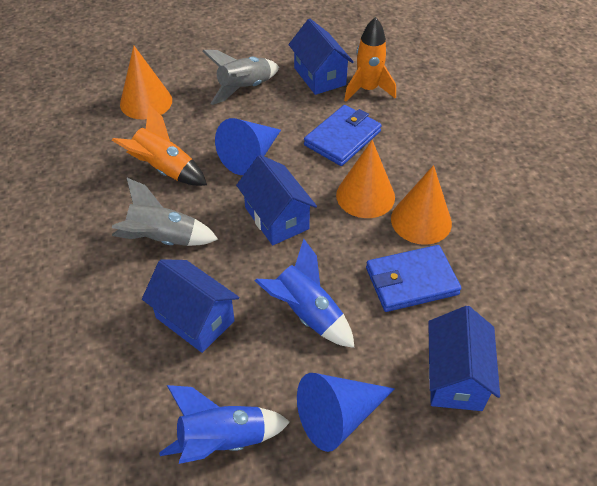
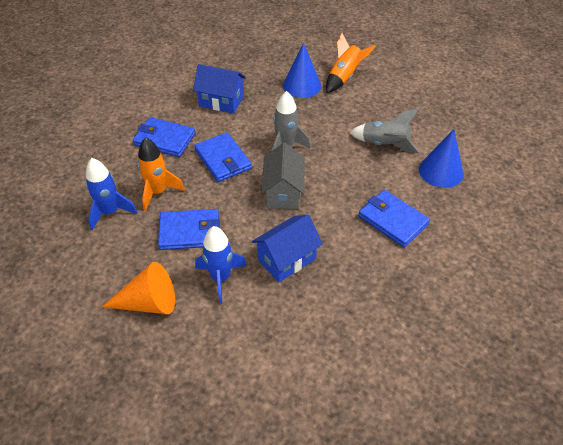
blue house: 4 -> 2
blue wallet: 2 -> 4
grey house: 0 -> 1
orange cone: 3 -> 1

